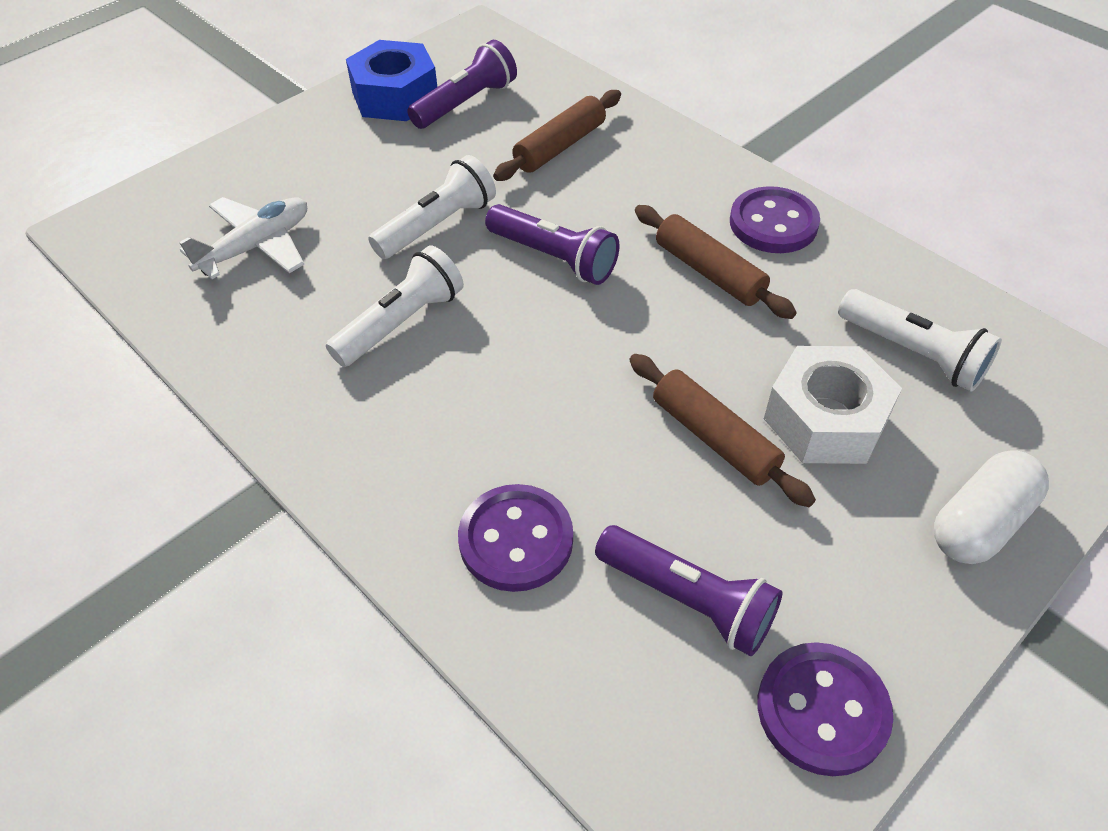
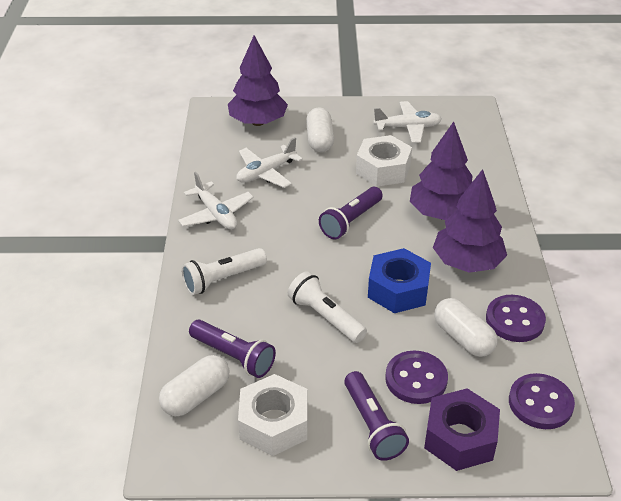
brown rolling pin: 3 -> 0
purple nut: 0 -> 1
purple tree: 0 -> 3
white capsule: 1 -> 3
white flashlight: 3 -> 2
white nut: 1 -> 2
white plane: 1 -> 3

